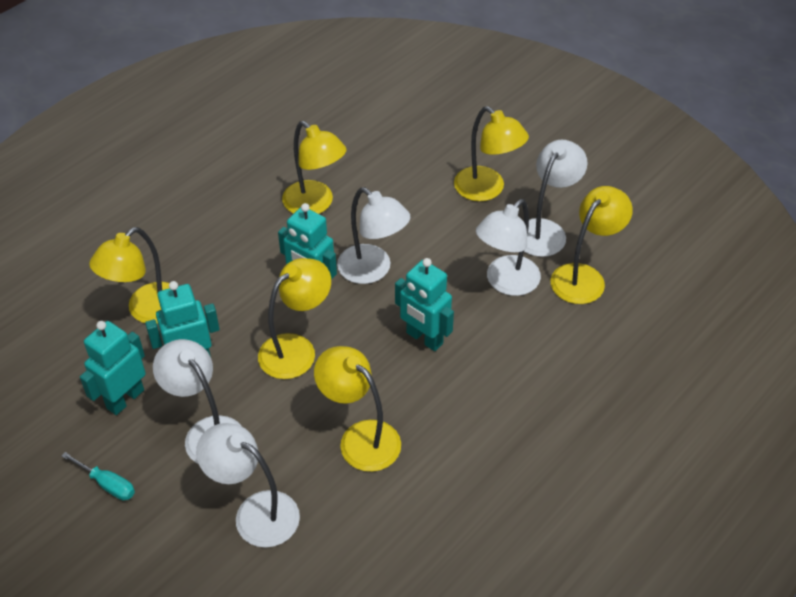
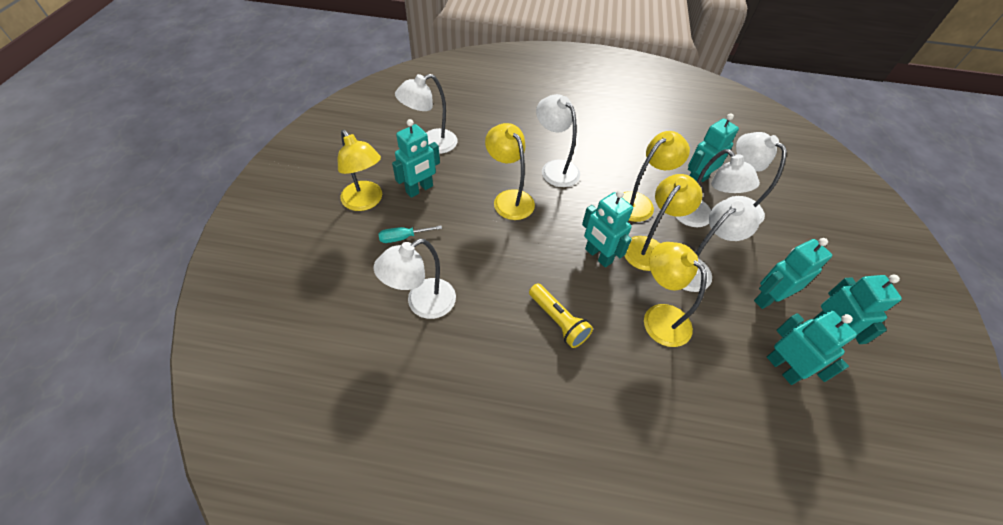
turquoise robot: 4 -> 6
white lamp: 5 -> 6
yellow flashlight: 0 -> 1
yellow lamp: 6 -> 5

